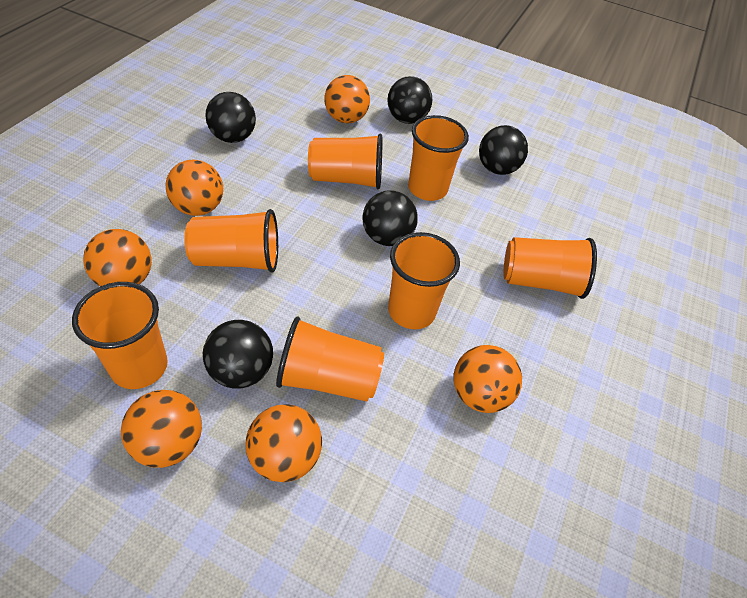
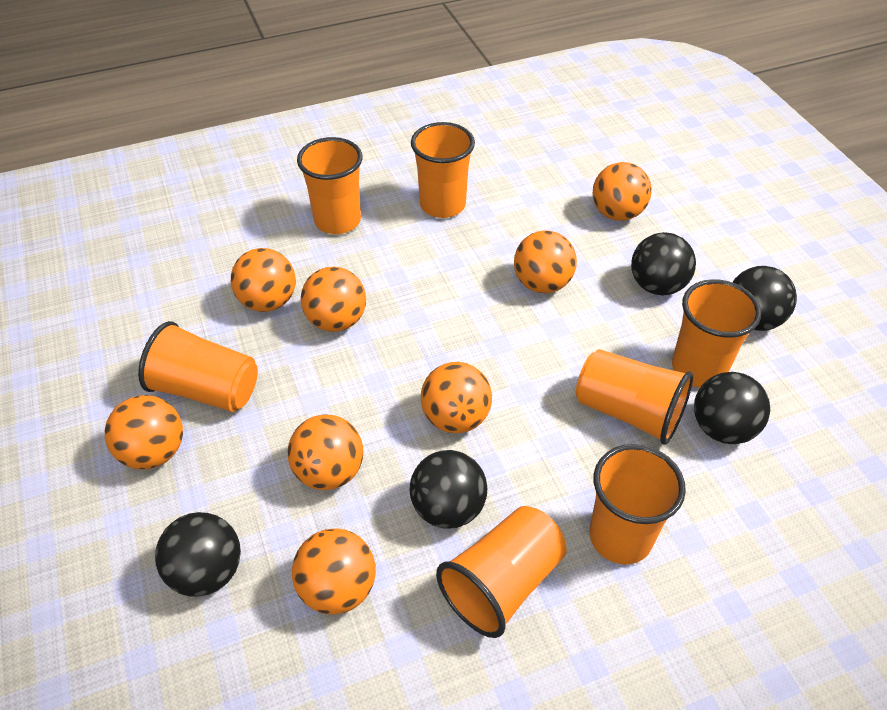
orange ball: 6 -> 8

